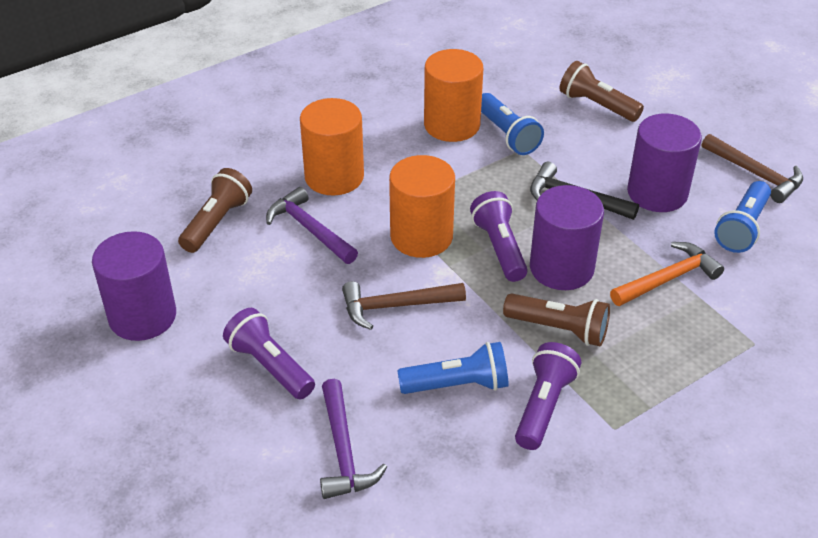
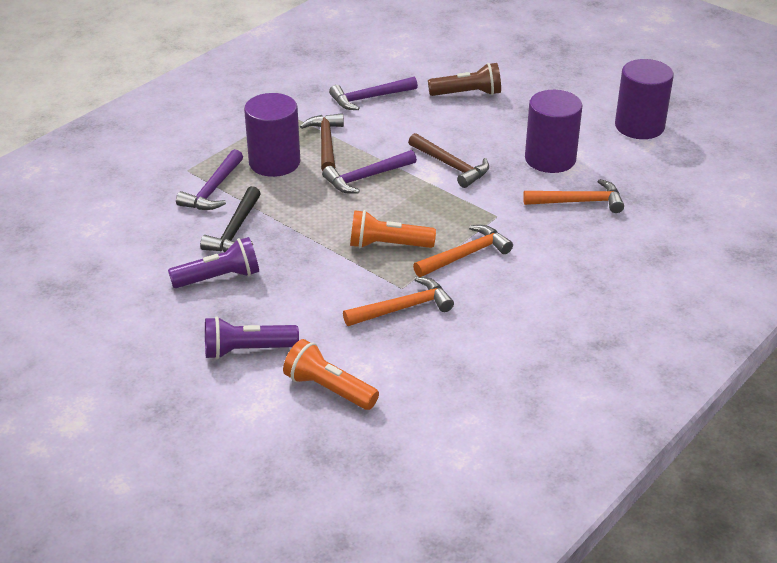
blue flashlight: 3 -> 0
brown flashlight: 3 -> 1
orange cylinder: 3 -> 0
orange flashlight: 0 -> 2
orange hammer: 1 -> 3
purple flashlight: 3 -> 2
purple hammer: 2 -> 3

